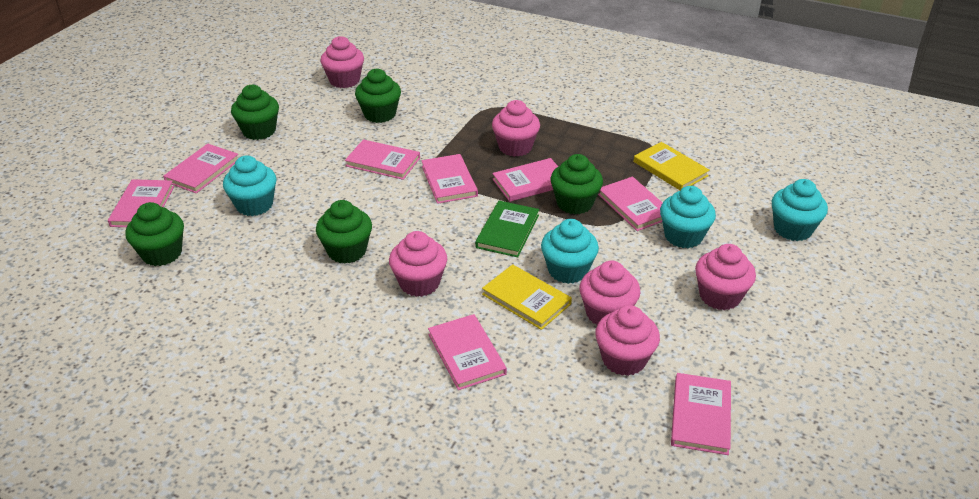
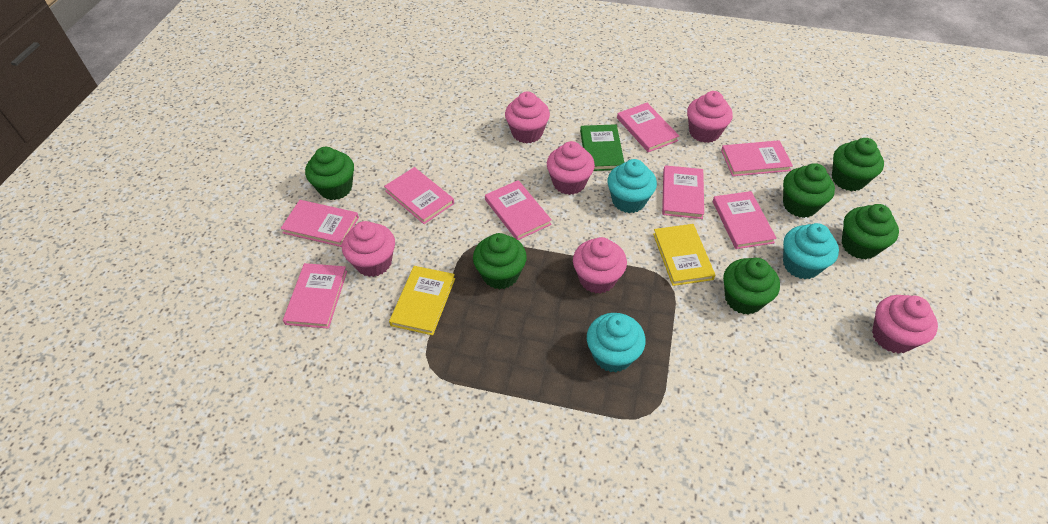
green cupcake: 5 -> 6
turquoise cupcake: 4 -> 3

